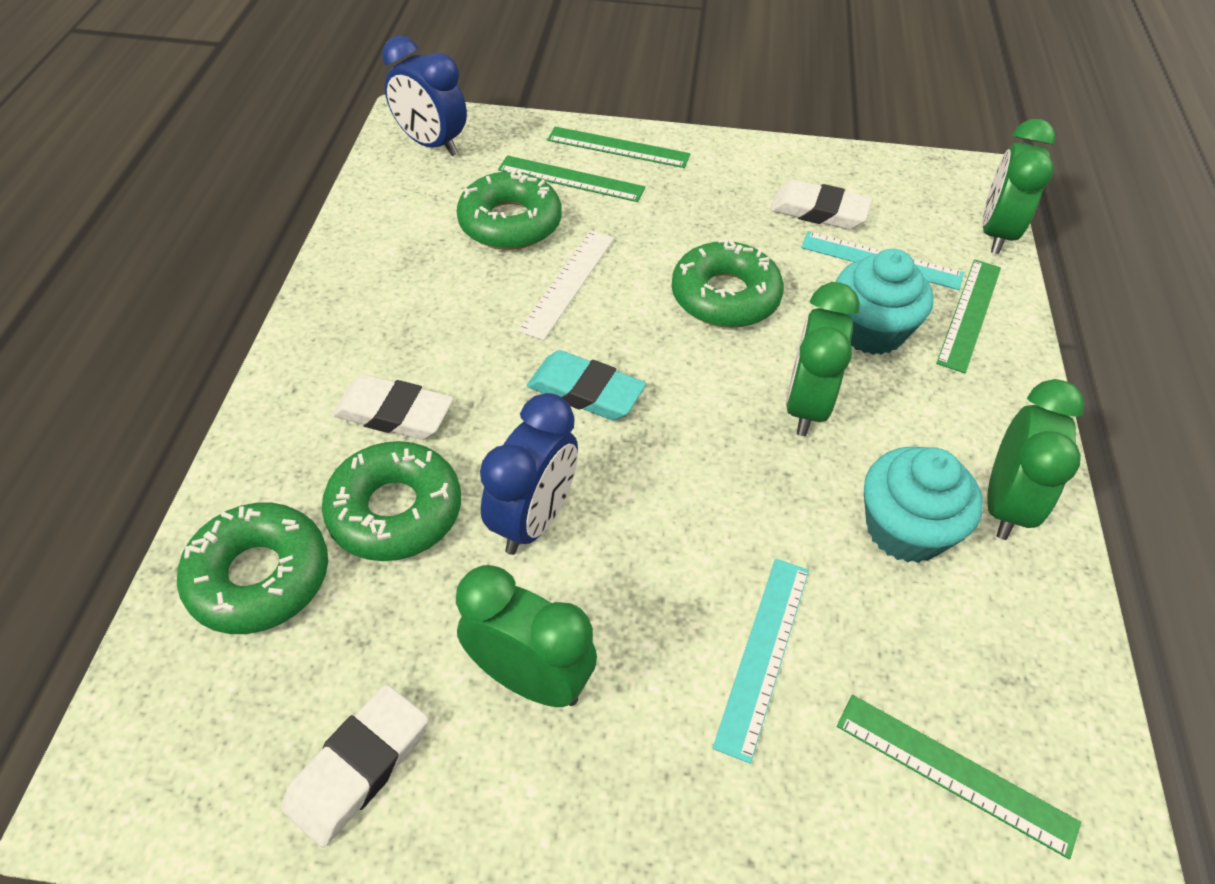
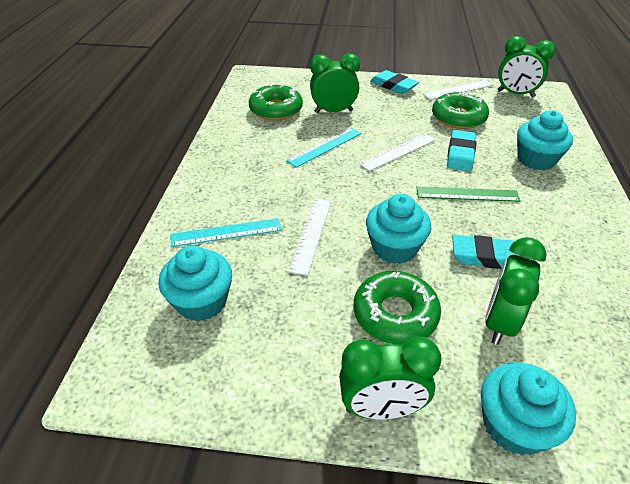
blue clock: 2 -> 0
green donut: 4 -> 3
green ruler: 4 -> 1
turquoise cupcake: 2 -> 4
turquoise eraser: 1 -> 3
white eraser: 3 -> 0
white ruler: 1 -> 3

